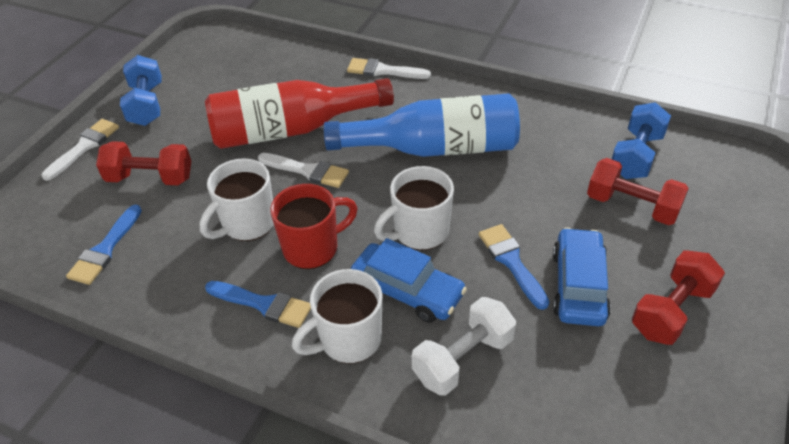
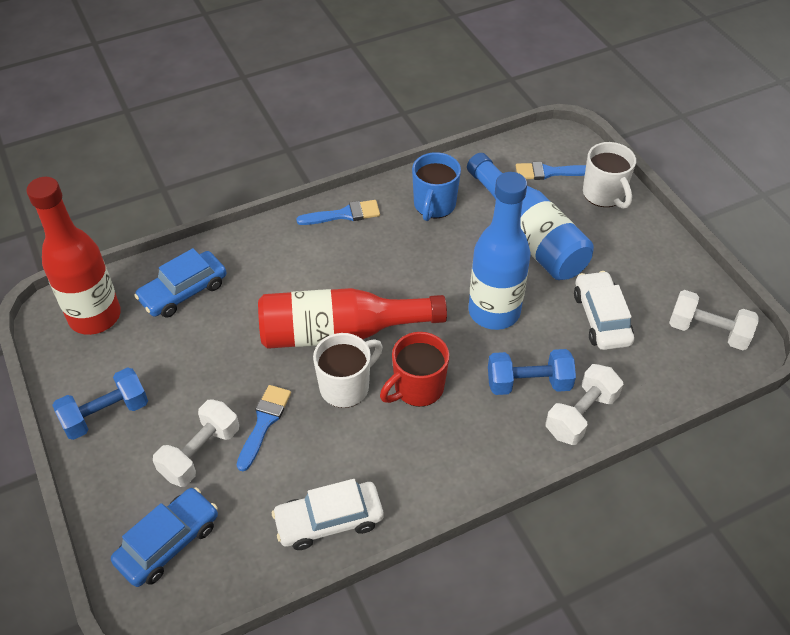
blue bottle: 1 -> 2
blue mug: 0 -> 1
red bottle: 1 -> 2
red dumbbell: 3 -> 0
white brush: 3 -> 0
white car: 0 -> 2
white dumbbell: 1 -> 3
white mug: 3 -> 2

